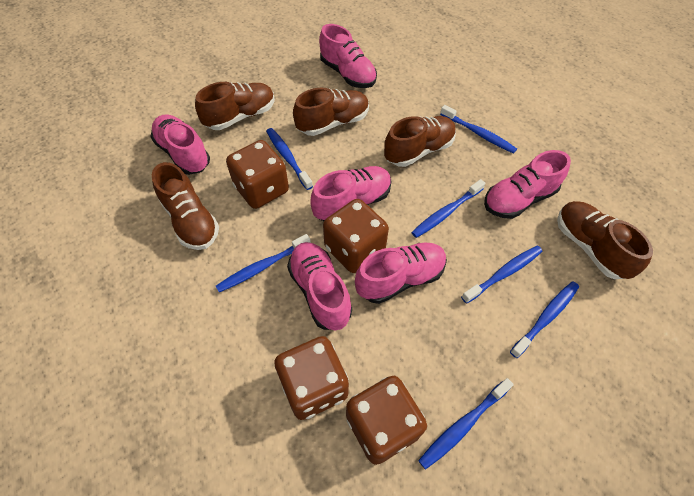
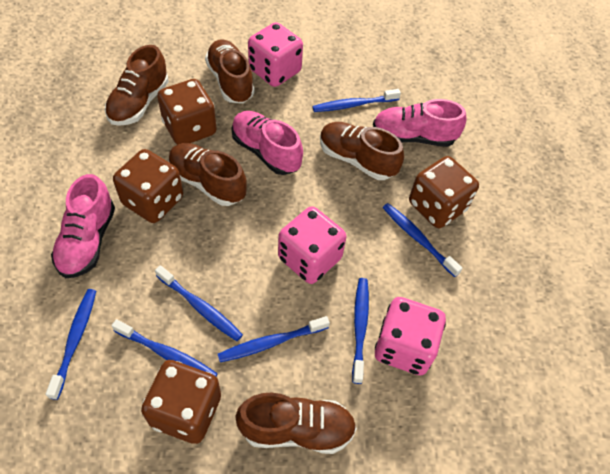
pink dice: 0 -> 3
pink shoe: 6 -> 3

